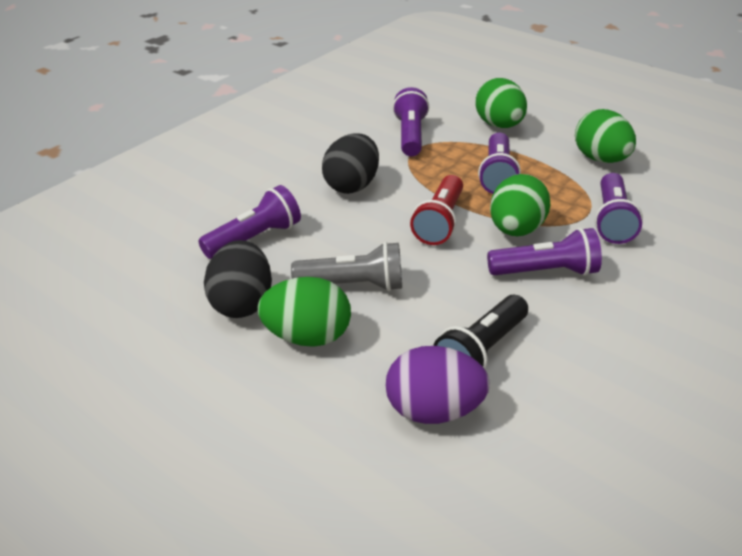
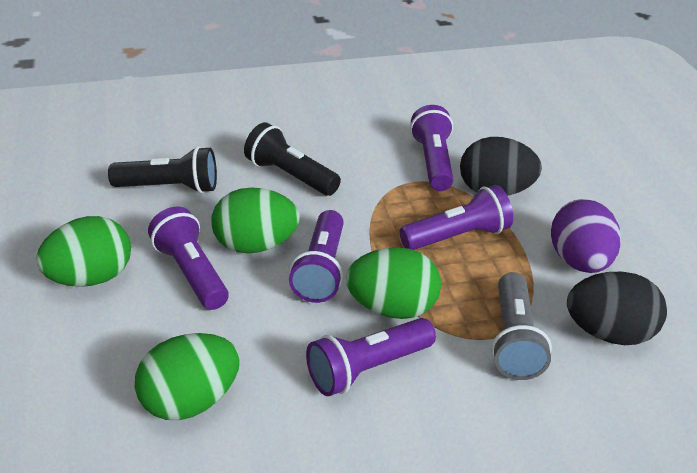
black flashlight: 1 -> 2
red flashlight: 1 -> 0

